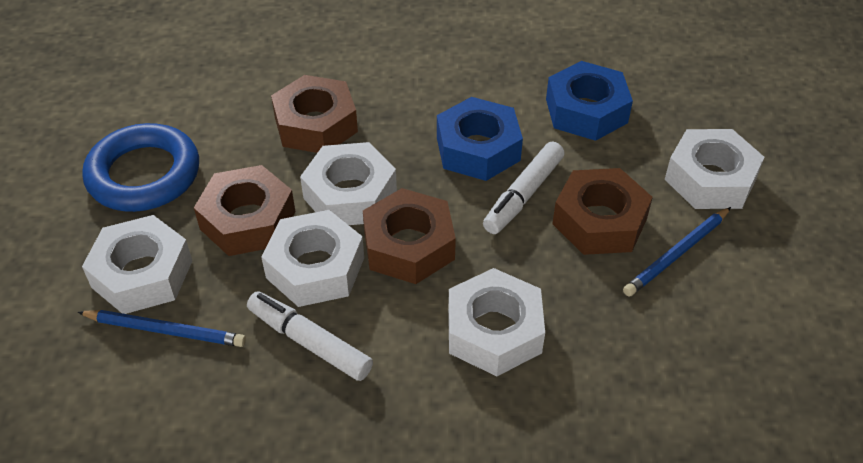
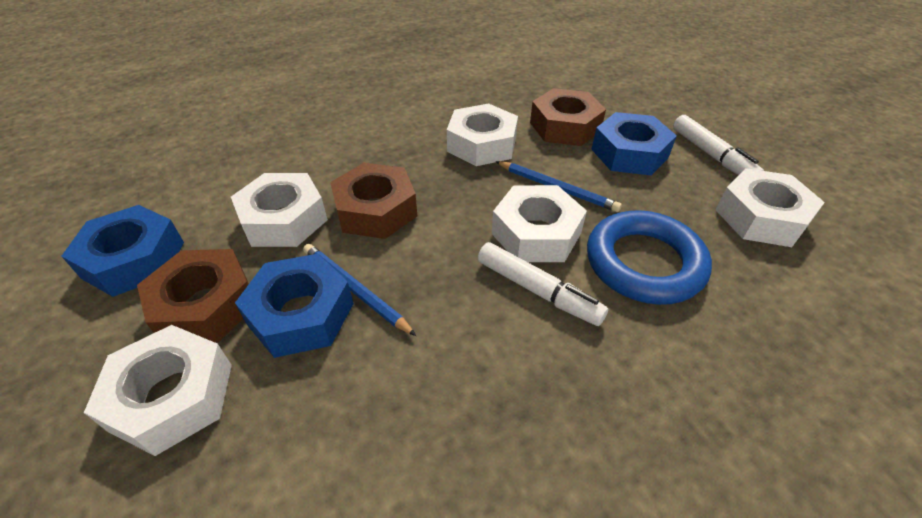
blue nut: 2 -> 3
brown nut: 4 -> 3

